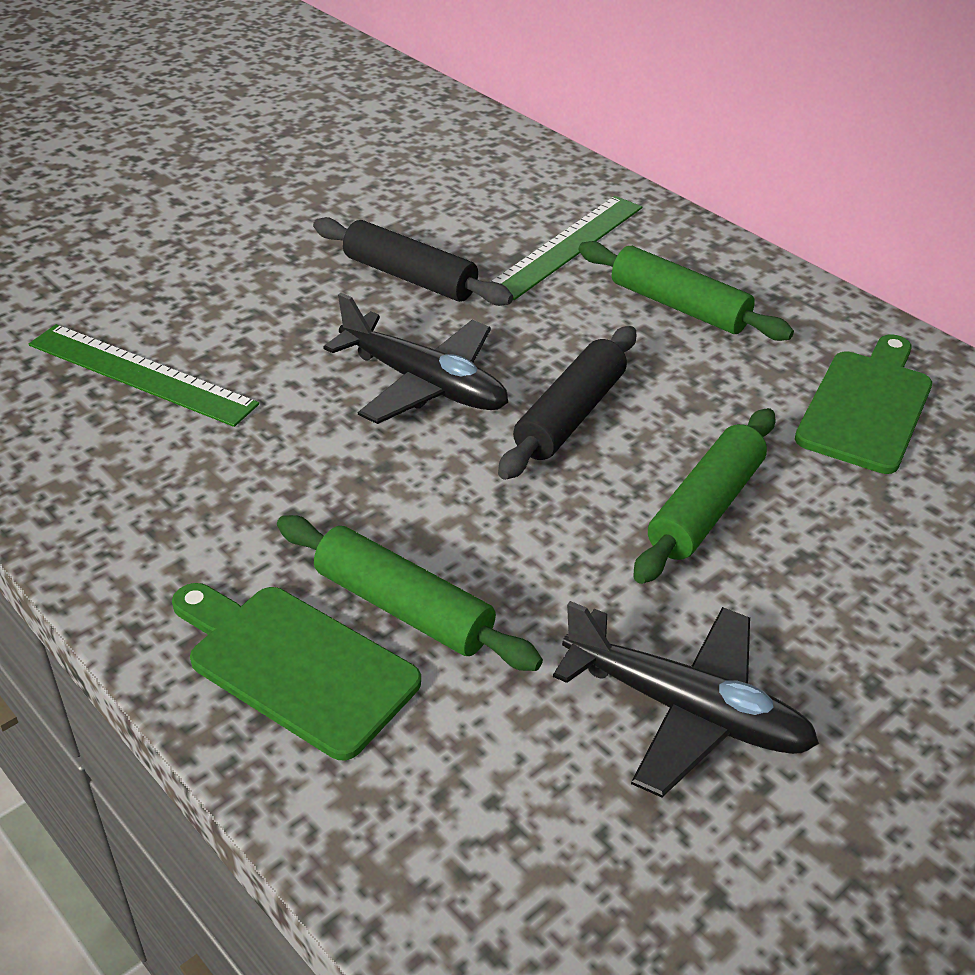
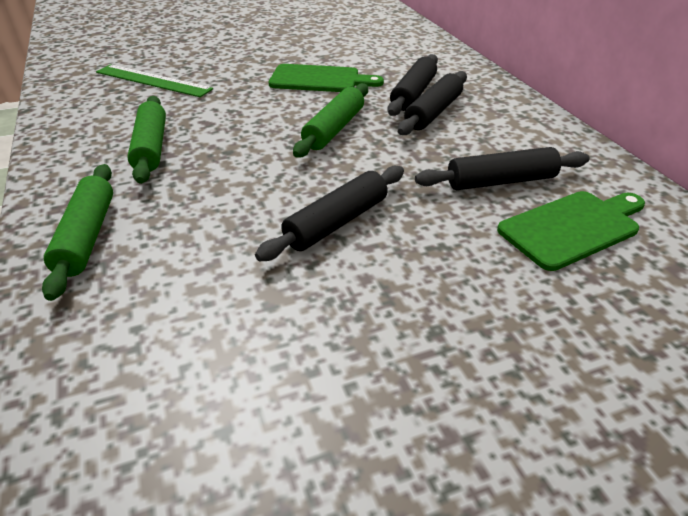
black plane: 2 -> 0
black rolling pin: 2 -> 4
green ruler: 2 -> 1

